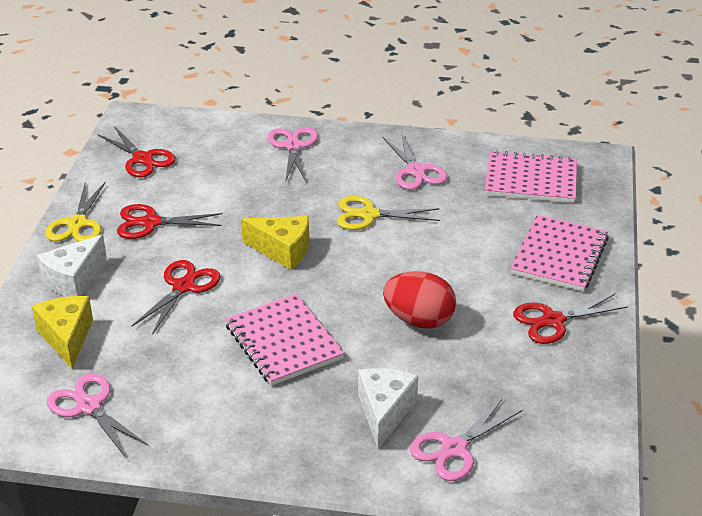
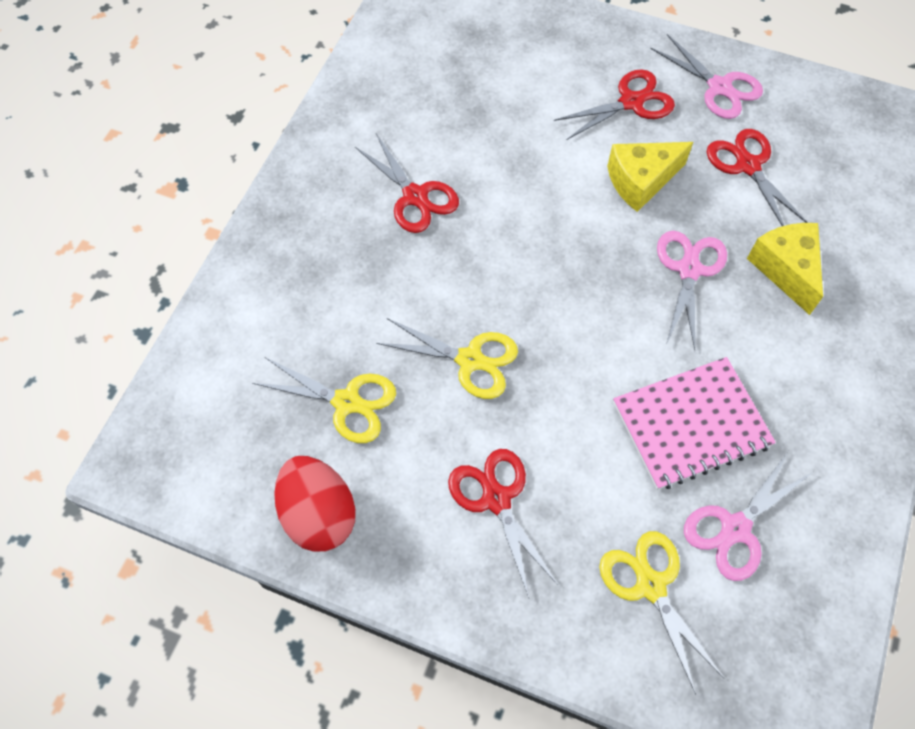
pink notebook: 3 -> 1
pink scissors: 4 -> 3
white cheese: 2 -> 0
yellow scissors: 2 -> 3

